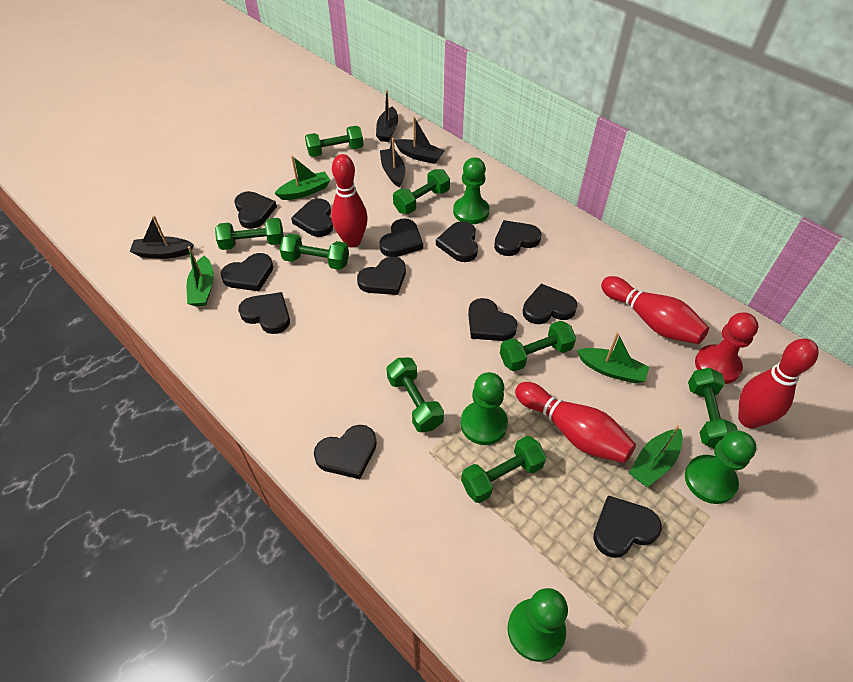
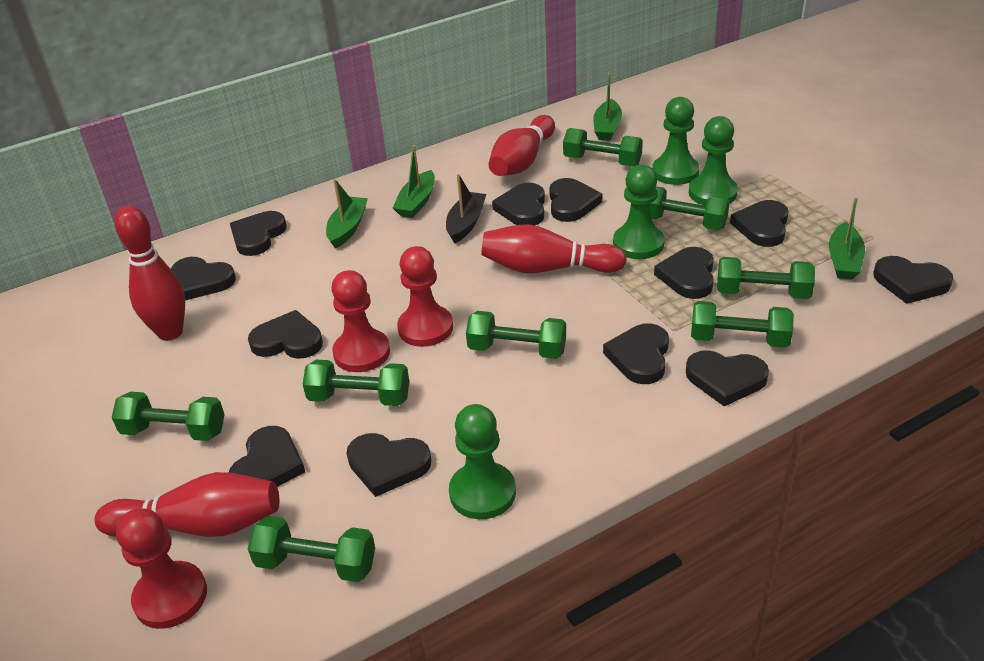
black boat: 4 -> 1
red pawn: 1 -> 3

